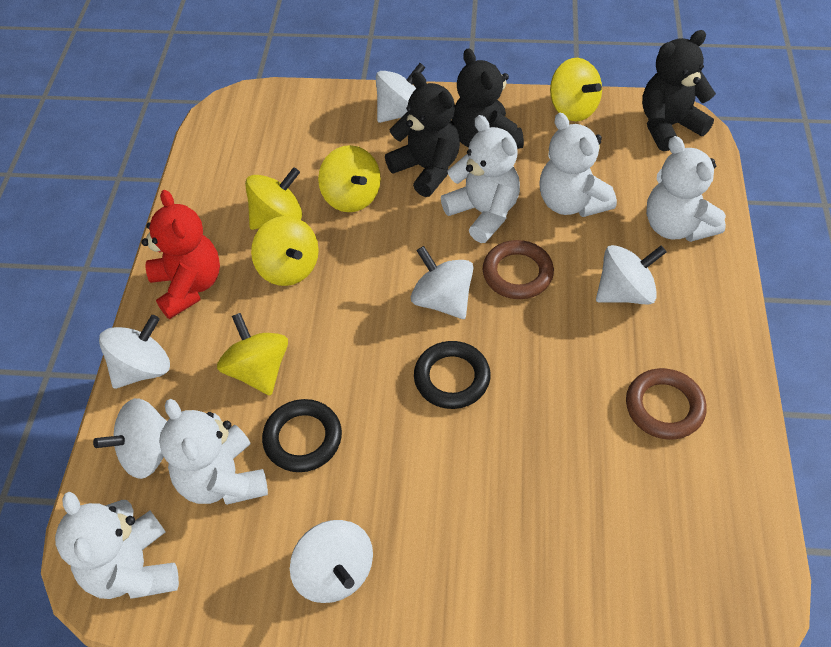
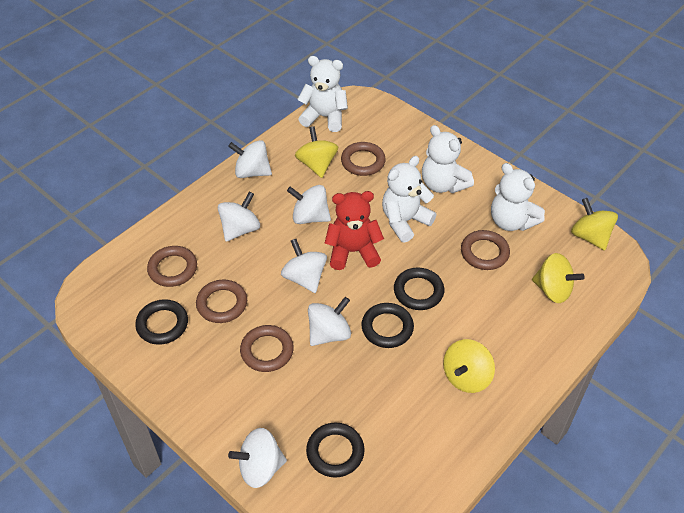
black ring: 2 -> 4
black teddy bear: 3 -> 0
brown ring: 2 -> 5
white teddy bear: 5 -> 4
yellow spinning top: 5 -> 4

